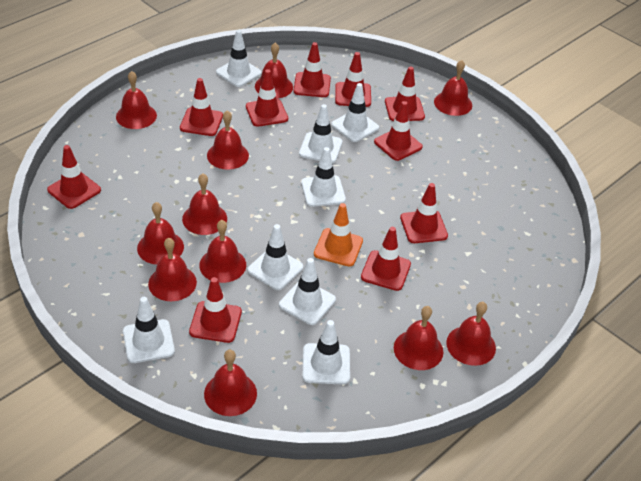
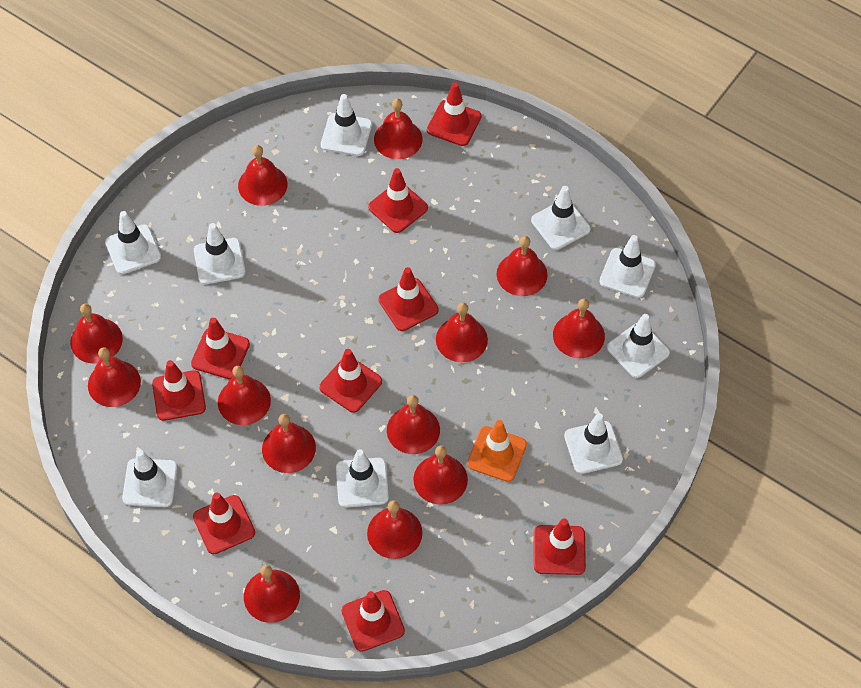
red bell: 11 -> 13
red traffic cone: 10 -> 9
white traffic cone: 8 -> 9

